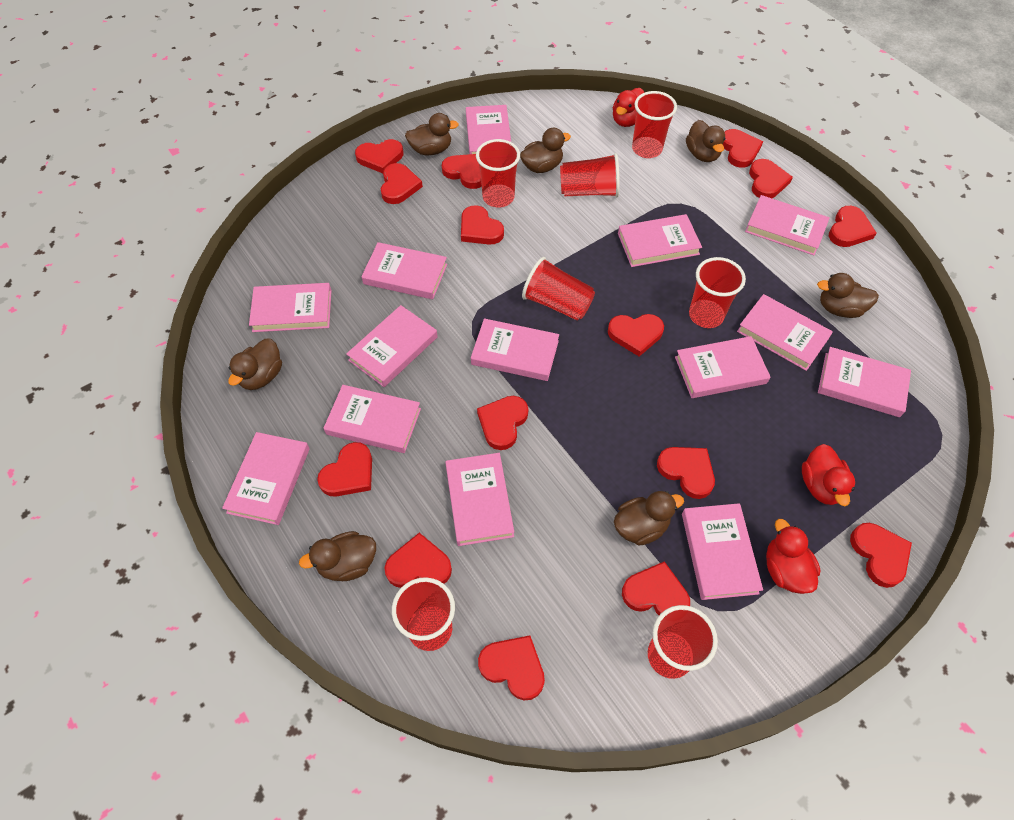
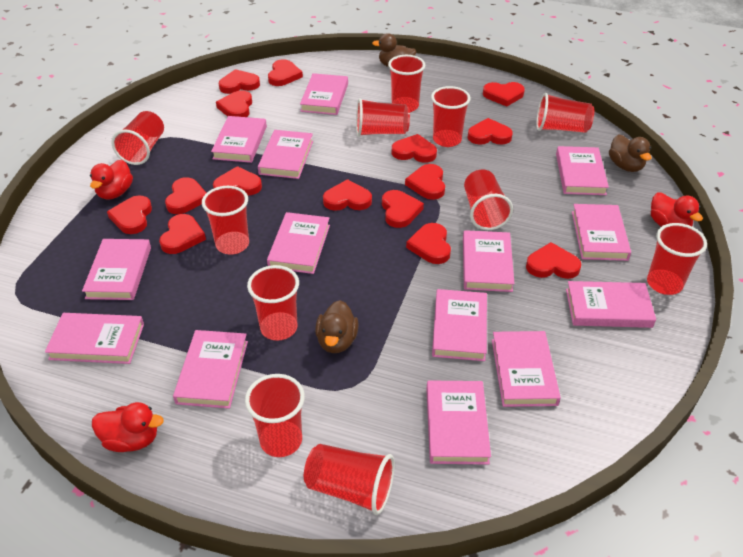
brown duck: 7 -> 3
red cup: 7 -> 11

